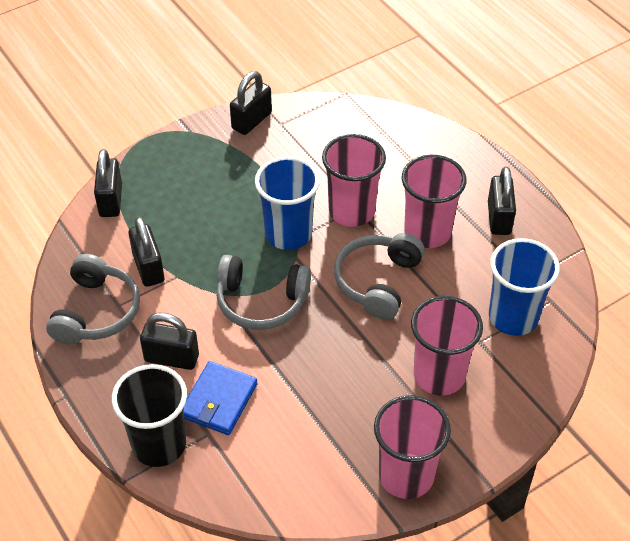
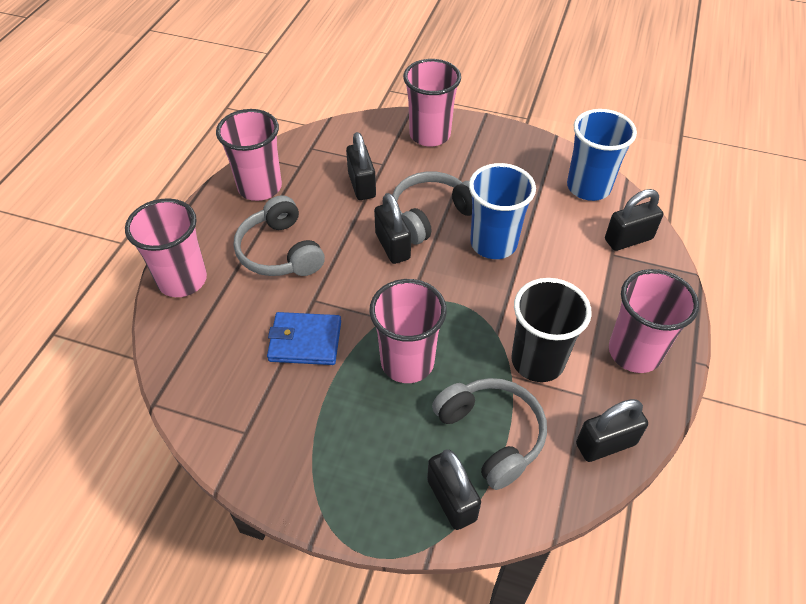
pink cup: 4 -> 5

